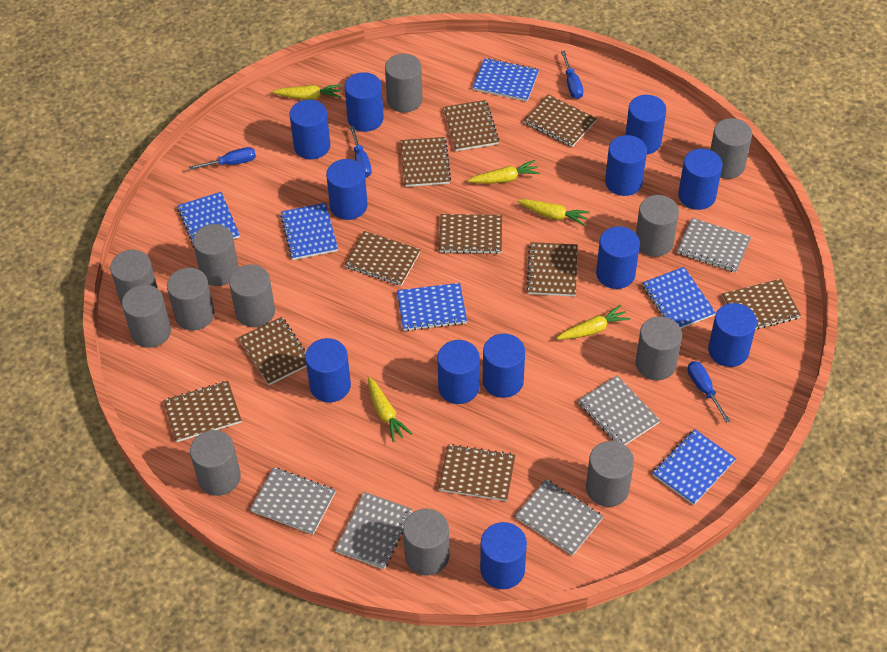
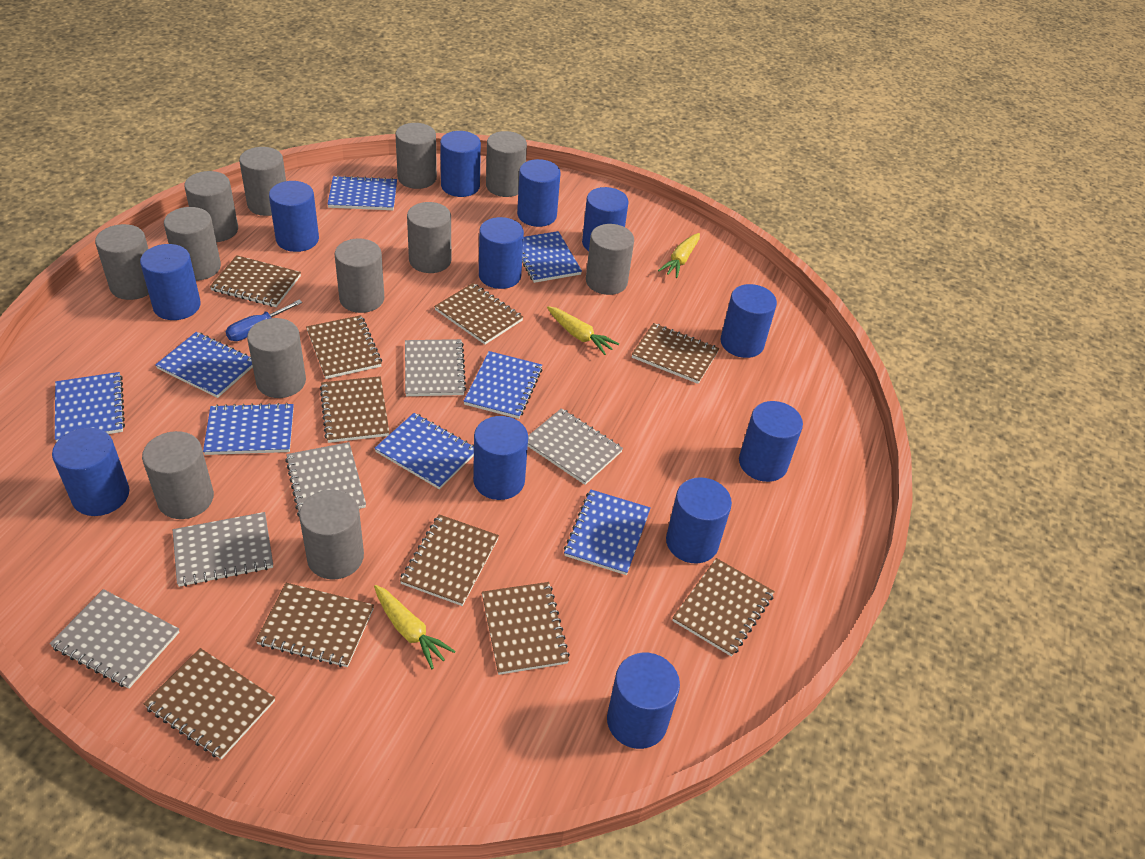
blue notebook: 6 -> 8
blue screwdriver: 4 -> 1
yellow carrot: 5 -> 3

